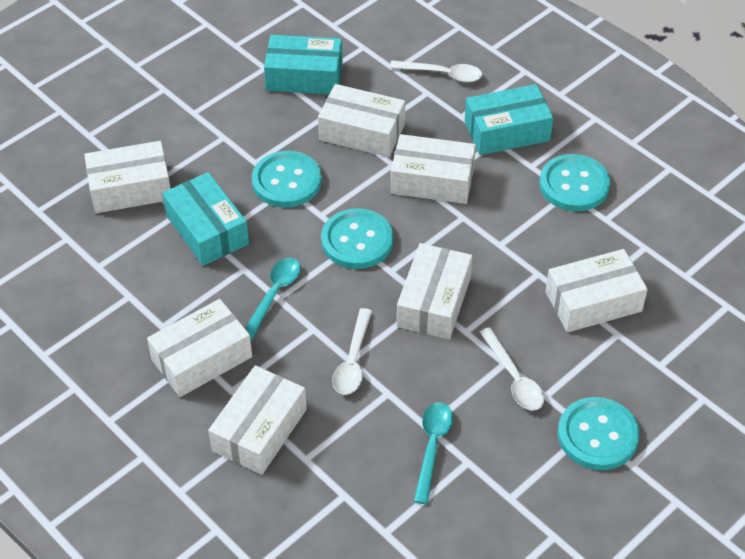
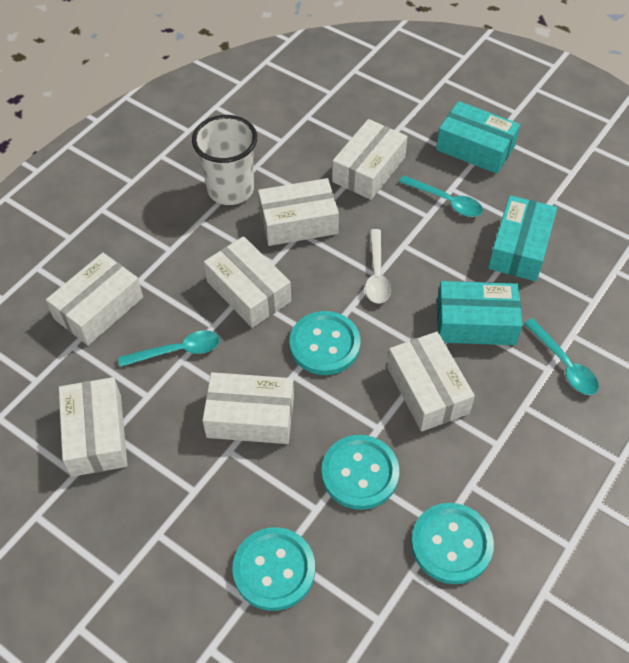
turquoise spoon: 2 -> 3
white cup: 0 -> 1
white spoon: 3 -> 1

